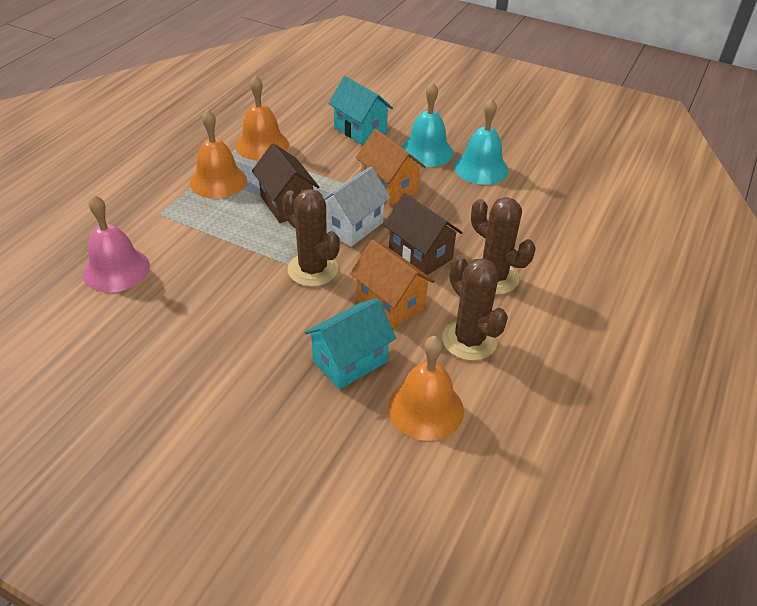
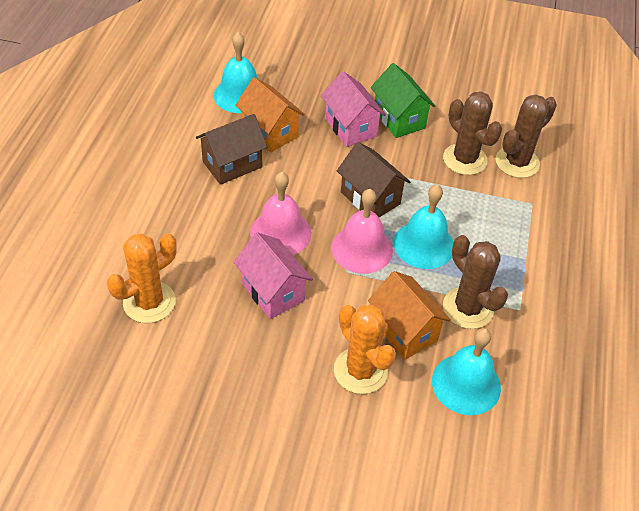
green house: 0 -> 1
orange bell: 3 -> 0
orange cactus: 0 -> 2
pink bell: 1 -> 2
pink house: 0 -> 2
turquoise bell: 2 -> 3
turquoise house: 2 -> 0
white house: 1 -> 0

